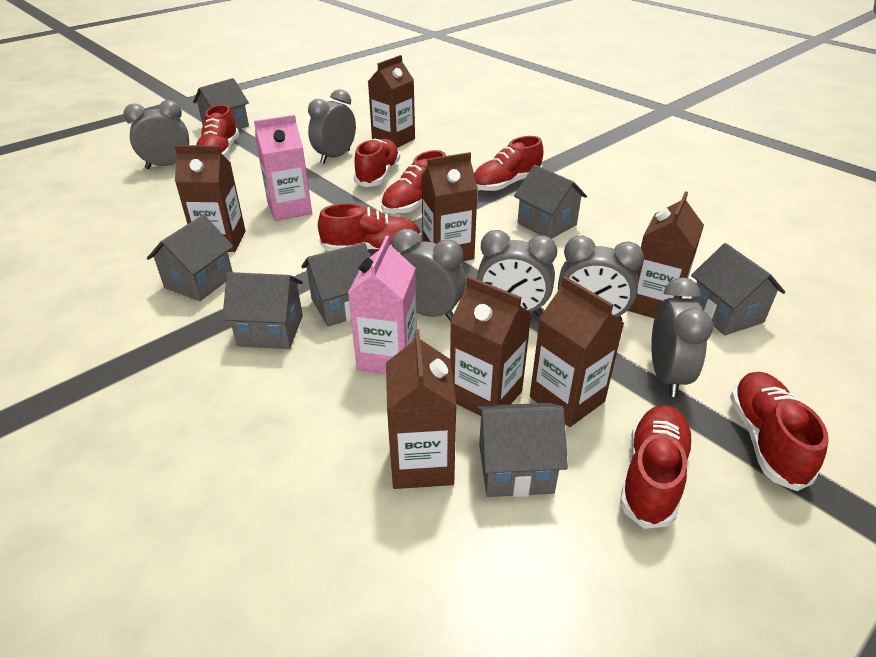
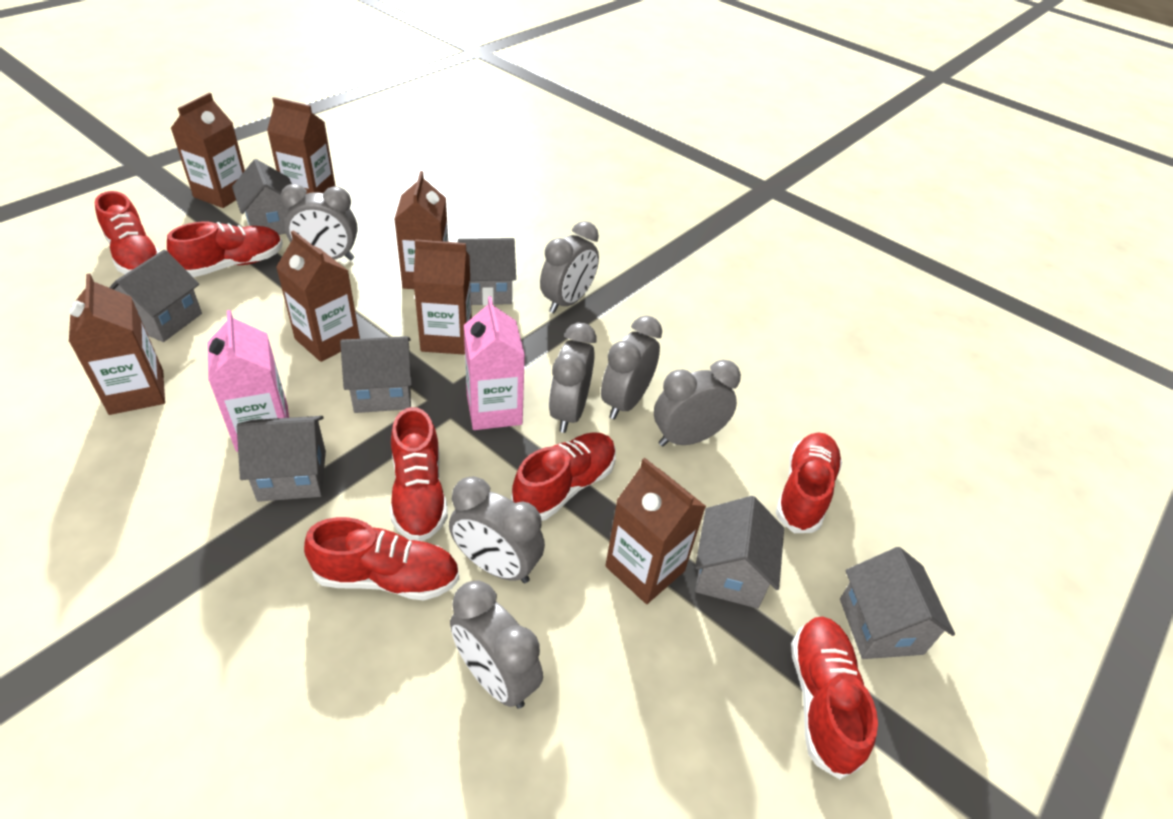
grey clock: 6 -> 7

